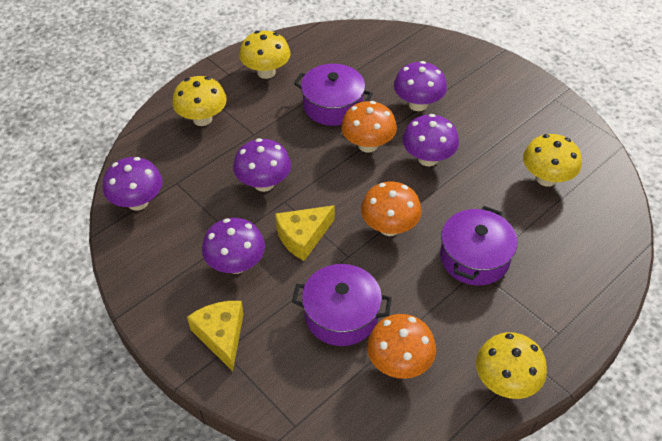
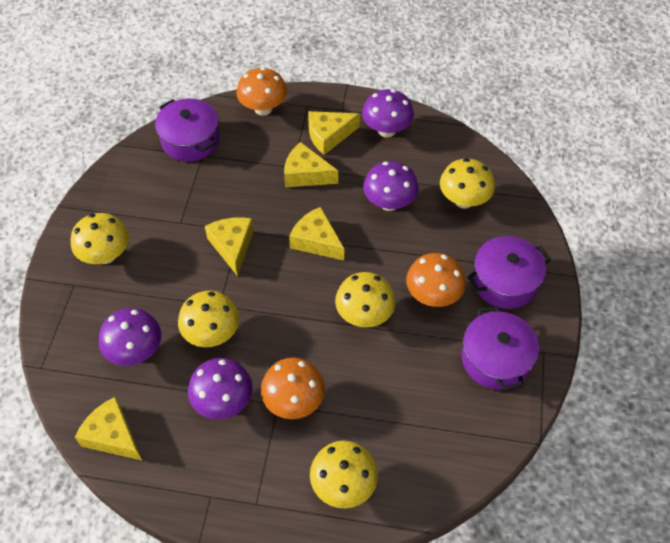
purple mushroom: 5 -> 4
yellow cheese: 2 -> 5
yellow mushroom: 4 -> 5

